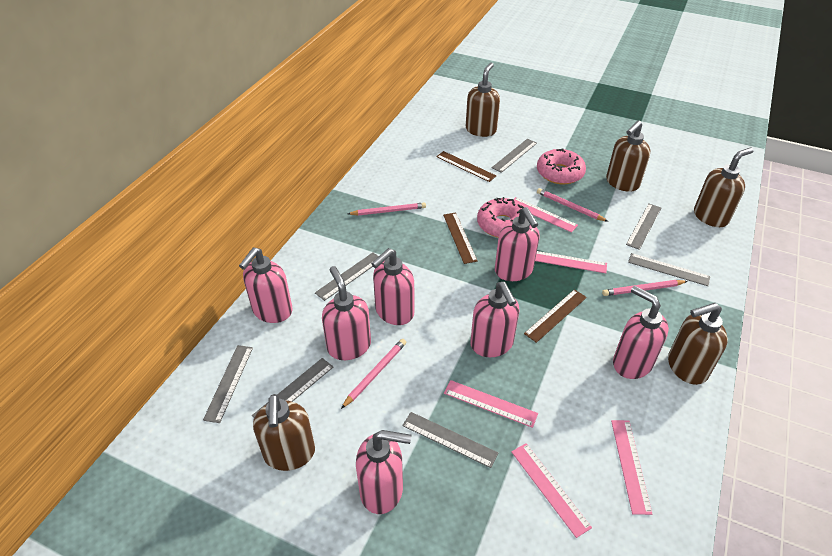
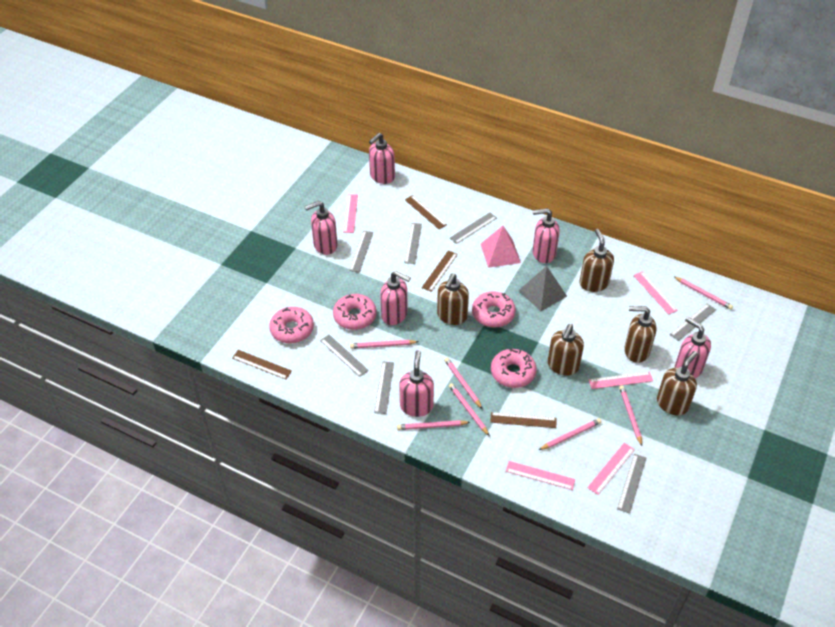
brown ruler: 3 -> 4
grey pyramid: 0 -> 1
pink donut: 2 -> 4
pink pencil: 4 -> 7
pink pyramid: 0 -> 1
pink soap dispenser: 7 -> 6

